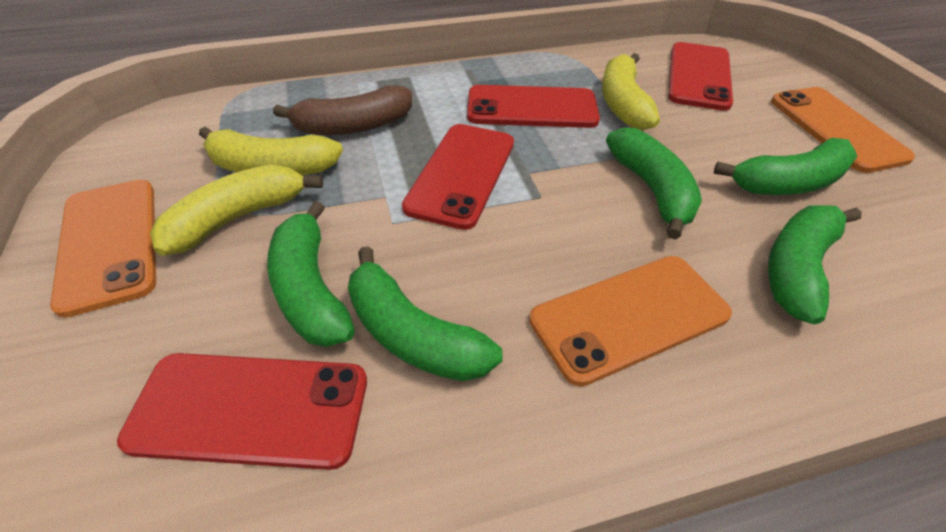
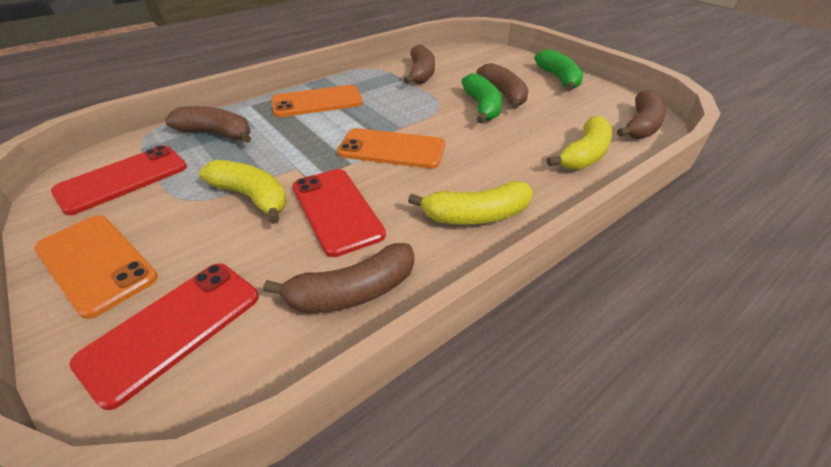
brown banana: 1 -> 5
green banana: 5 -> 2
red phone: 4 -> 3

